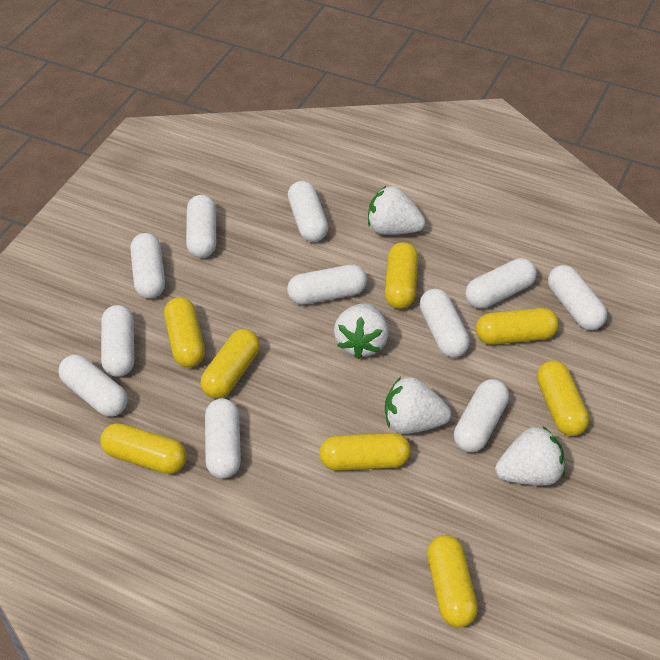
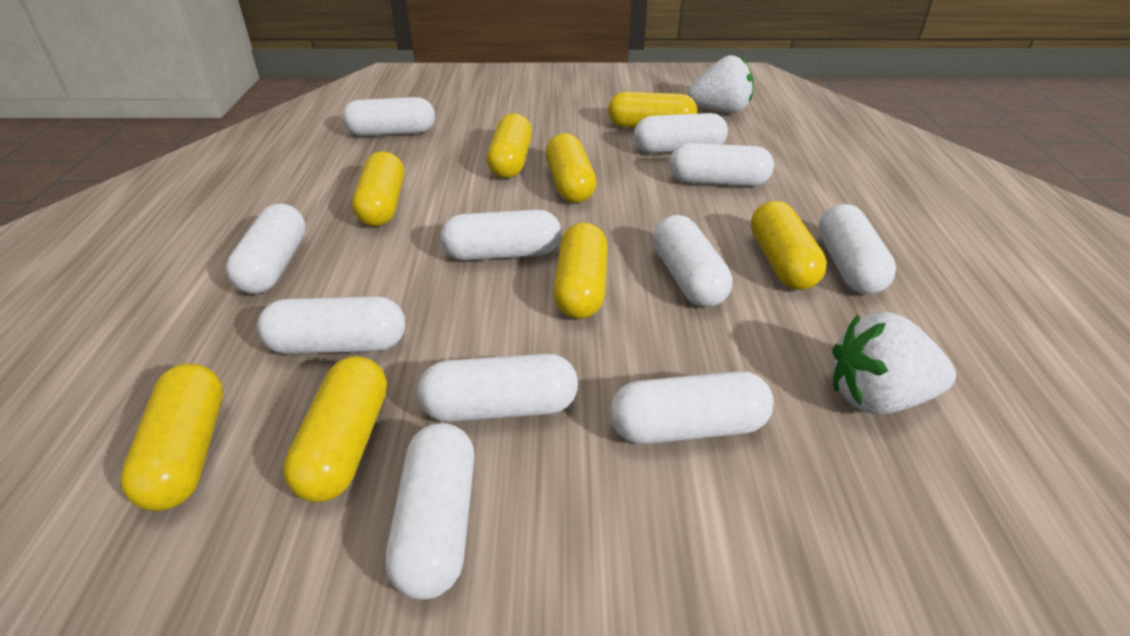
white strawberry: 4 -> 2

